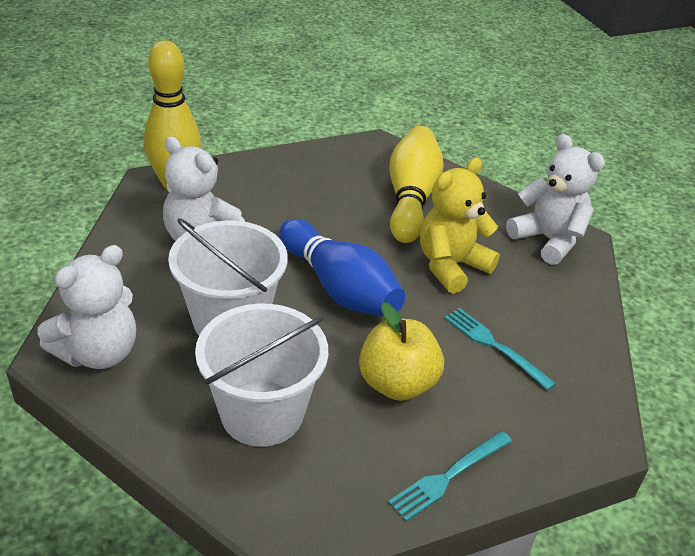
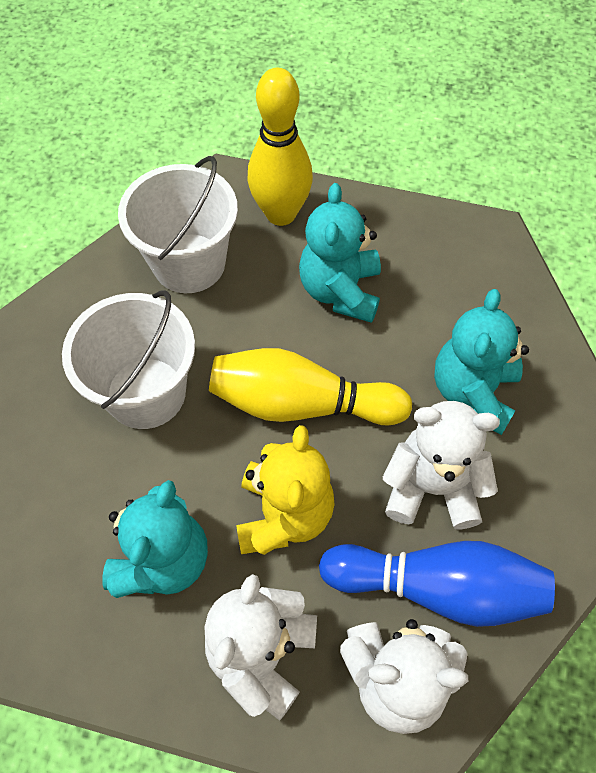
turquoise fork: 2 -> 0
turquoise teddy bear: 0 -> 3
yellow apple: 1 -> 0

